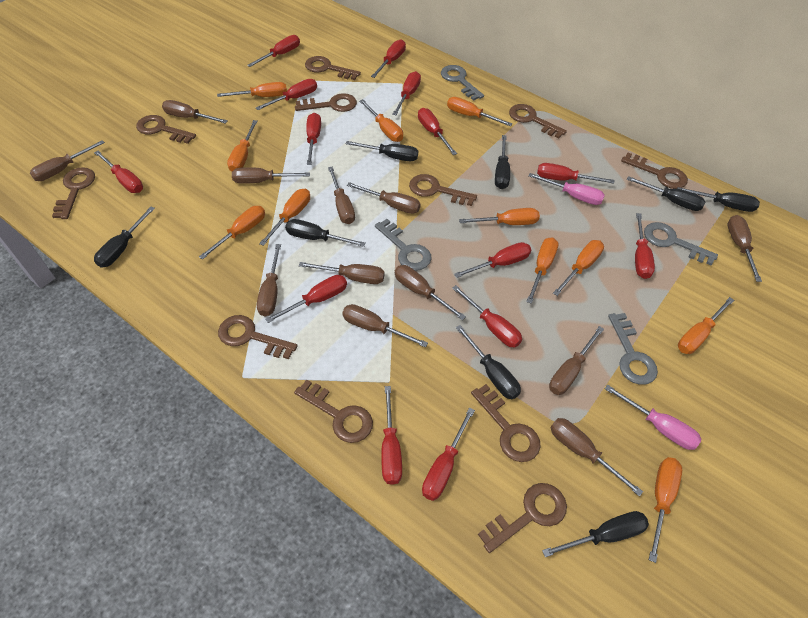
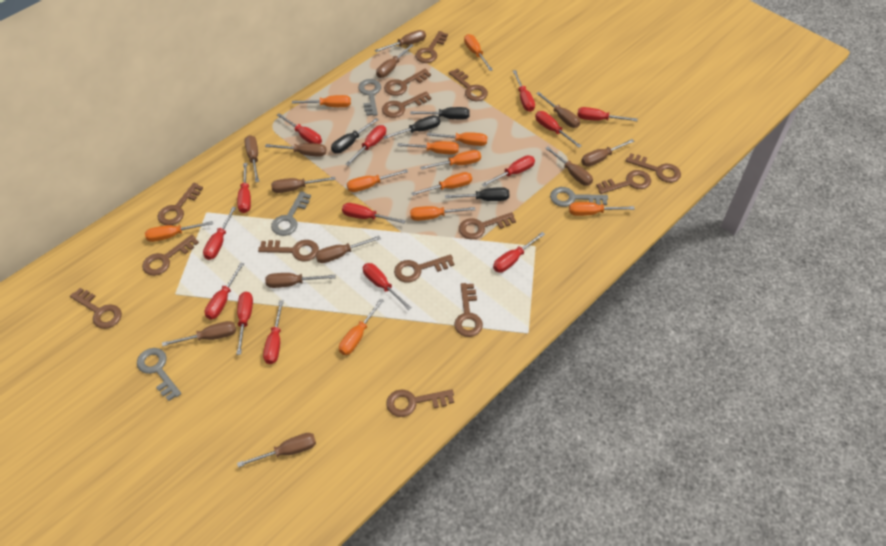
black screwdriver: 8 -> 4
brown key: 11 -> 14
pink screwdriver: 2 -> 0

